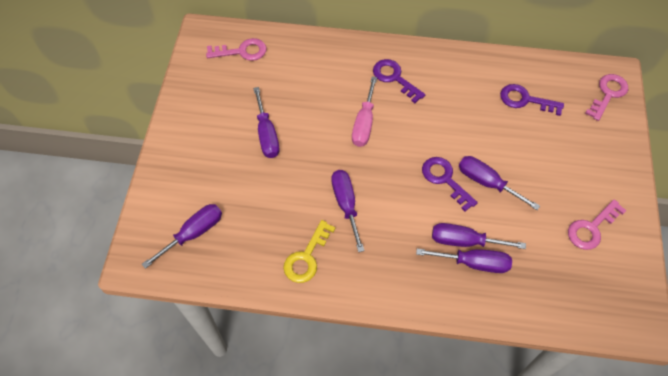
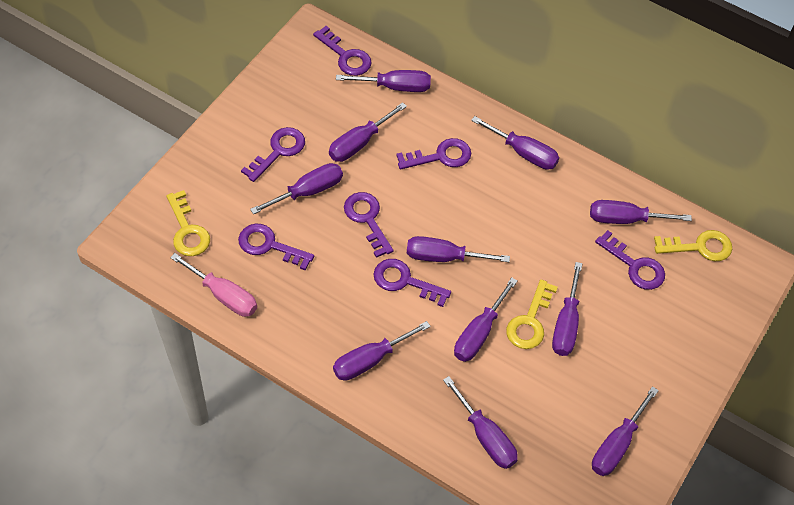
pink key: 3 -> 0
purple key: 3 -> 7
purple screwdriver: 6 -> 11
yellow key: 1 -> 3

